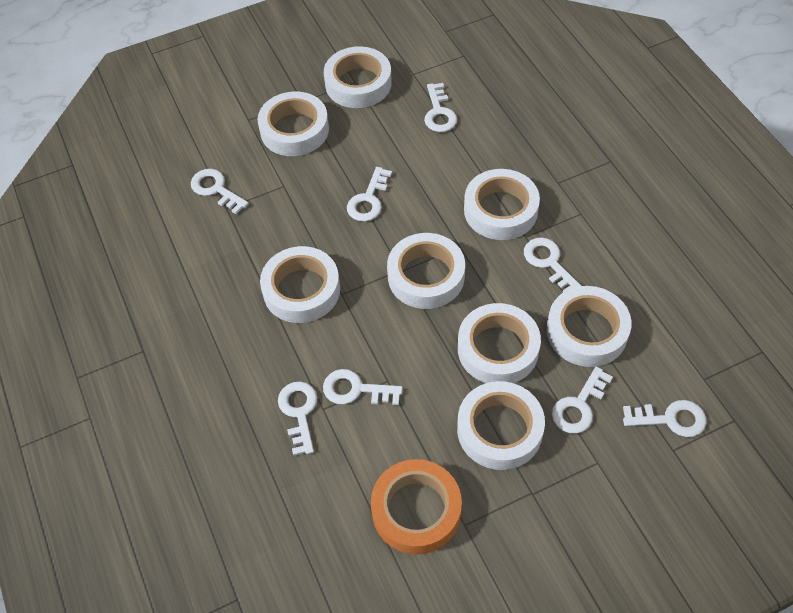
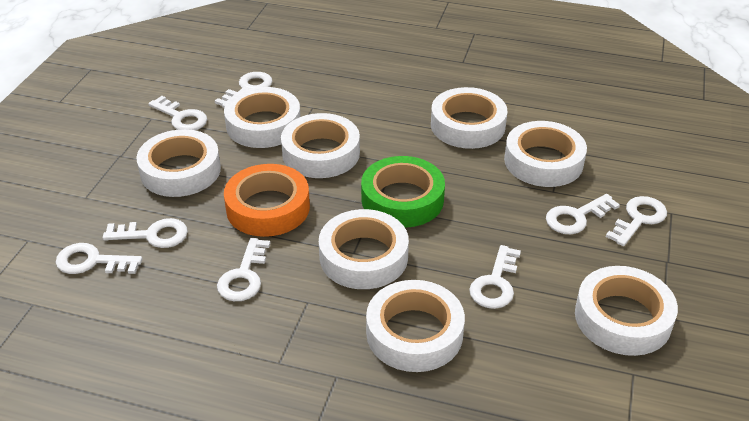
green tape: 0 -> 1

